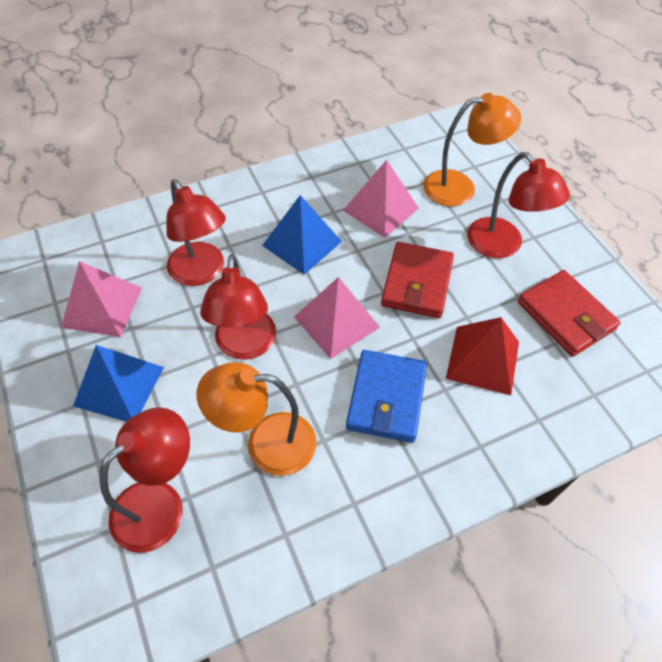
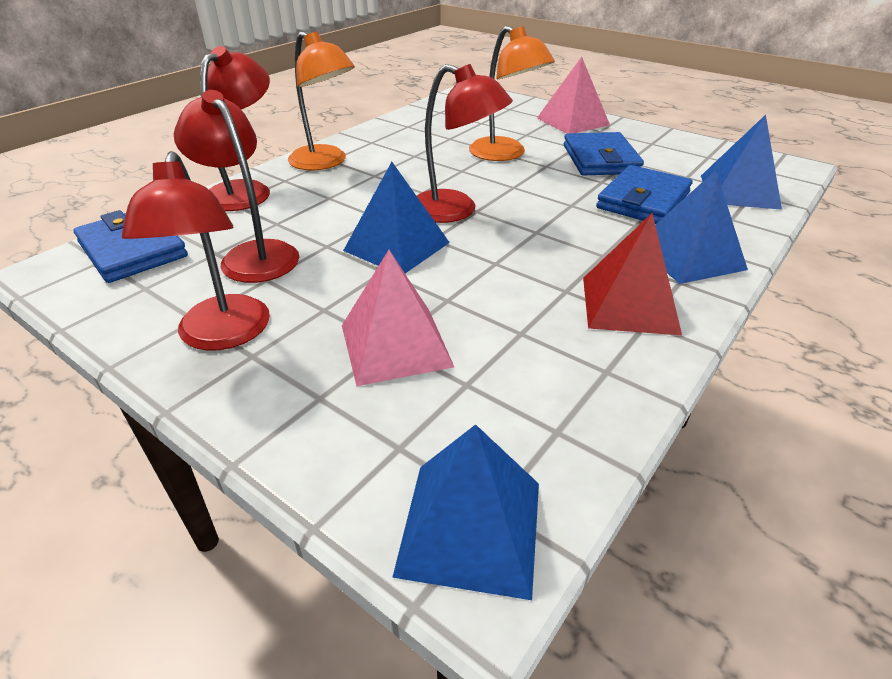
blue pyramid: 2 -> 4
blue wallet: 1 -> 3
pink pyramid: 3 -> 2
red wallet: 2 -> 0

